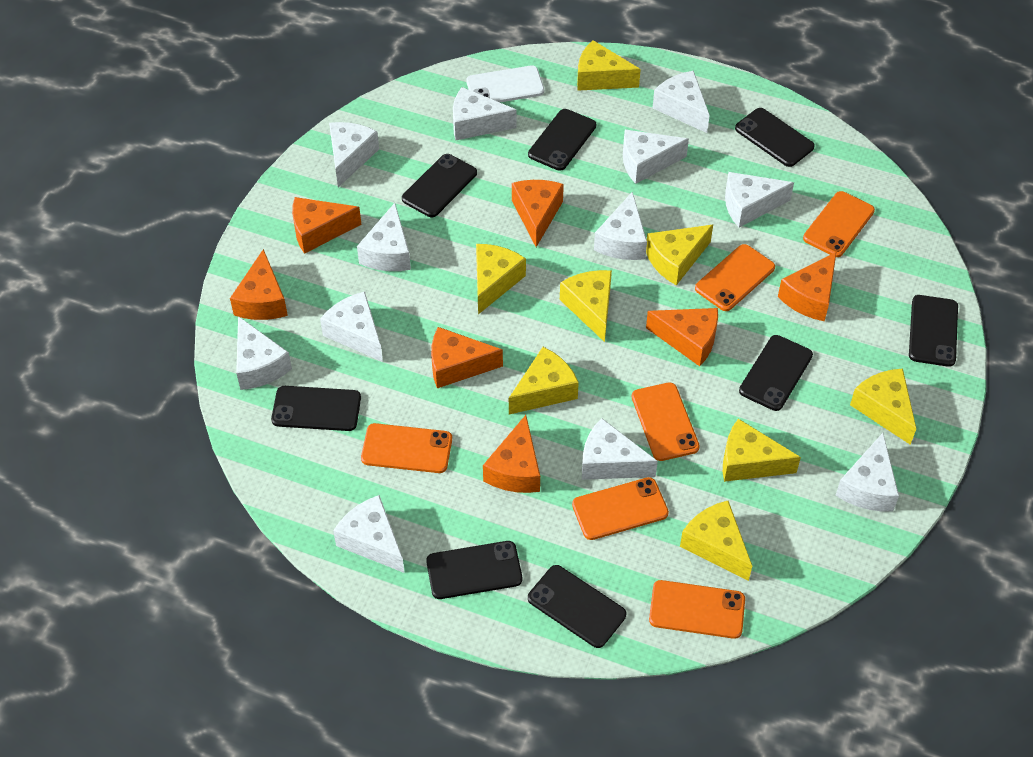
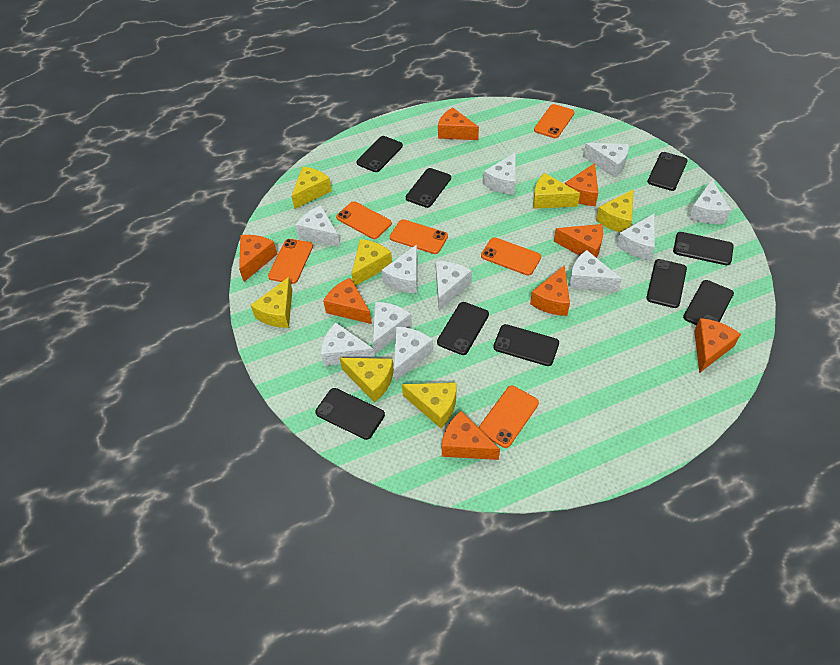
black phone: 8 -> 9
orange cheese: 7 -> 8
white cheese: 12 -> 11
white phone: 1 -> 0
yellow cheese: 8 -> 7

